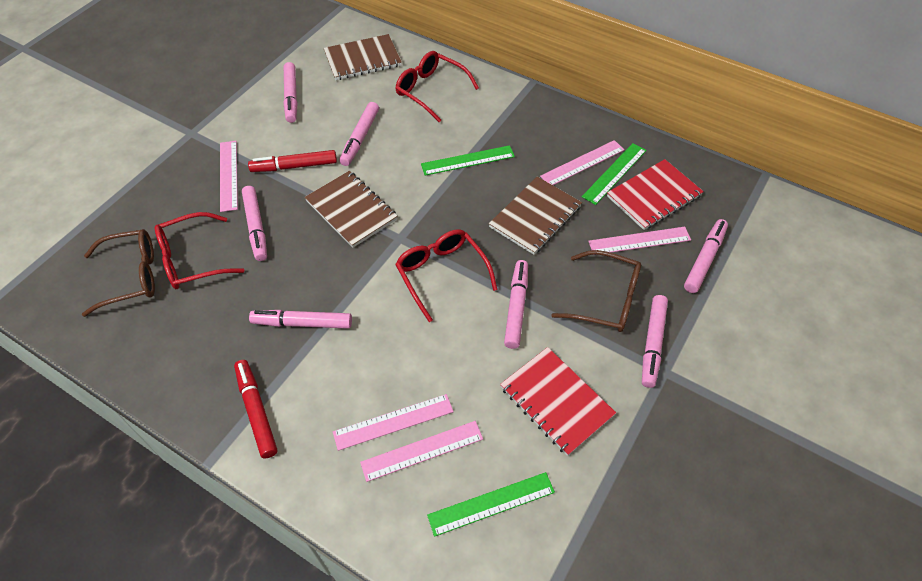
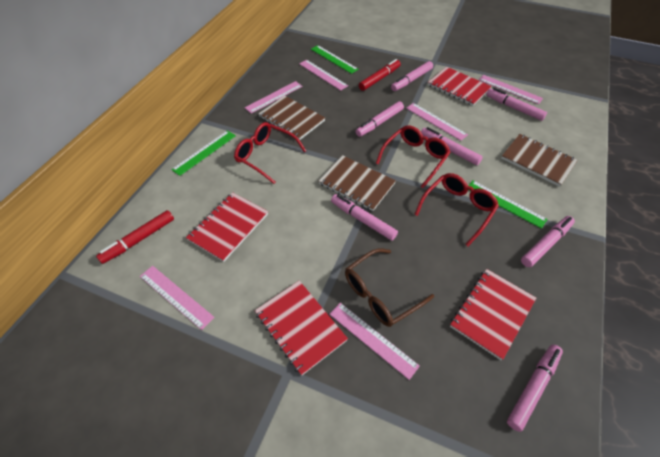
brown glasses: 2 -> 1
pink ruler: 5 -> 6
red notebook: 2 -> 4

